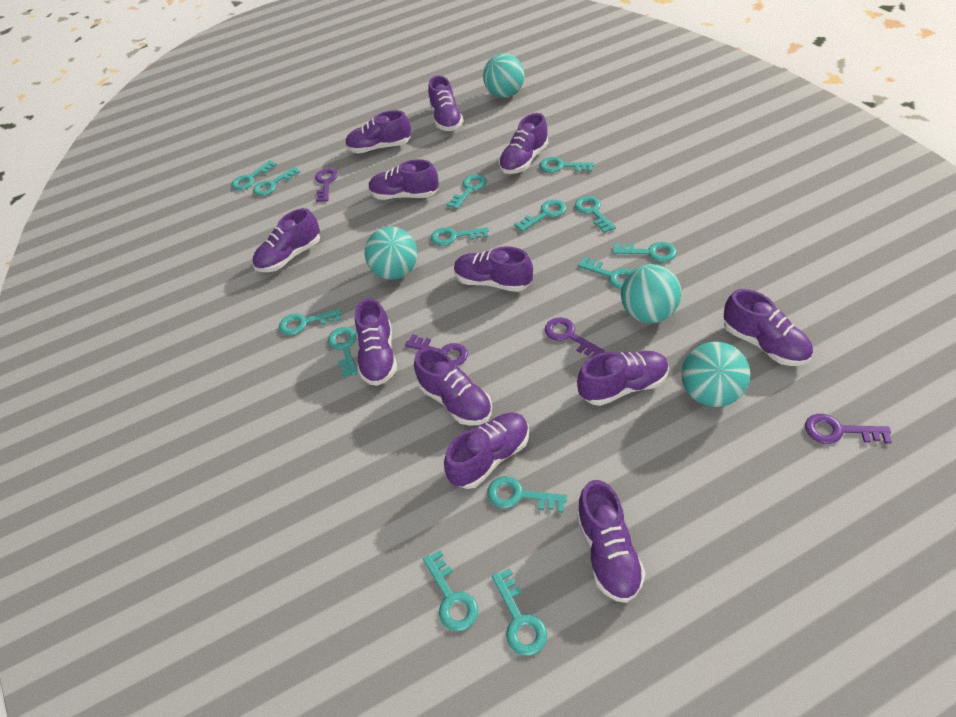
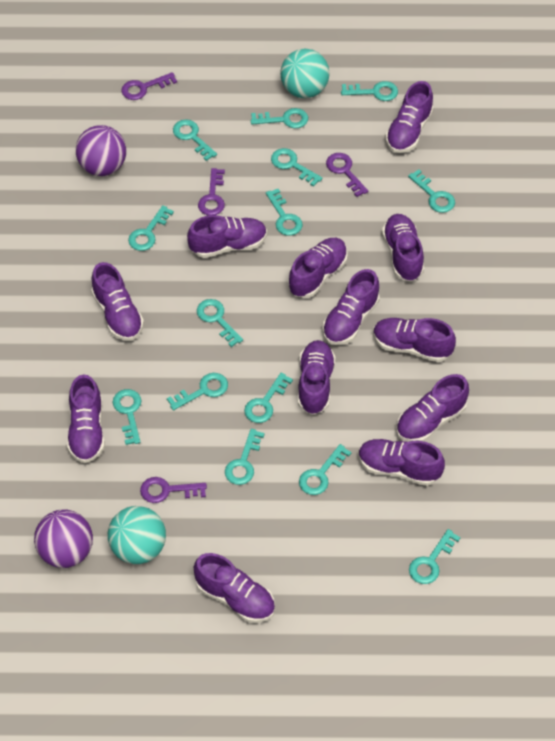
purple ball: 0 -> 2
turquoise ball: 4 -> 2

